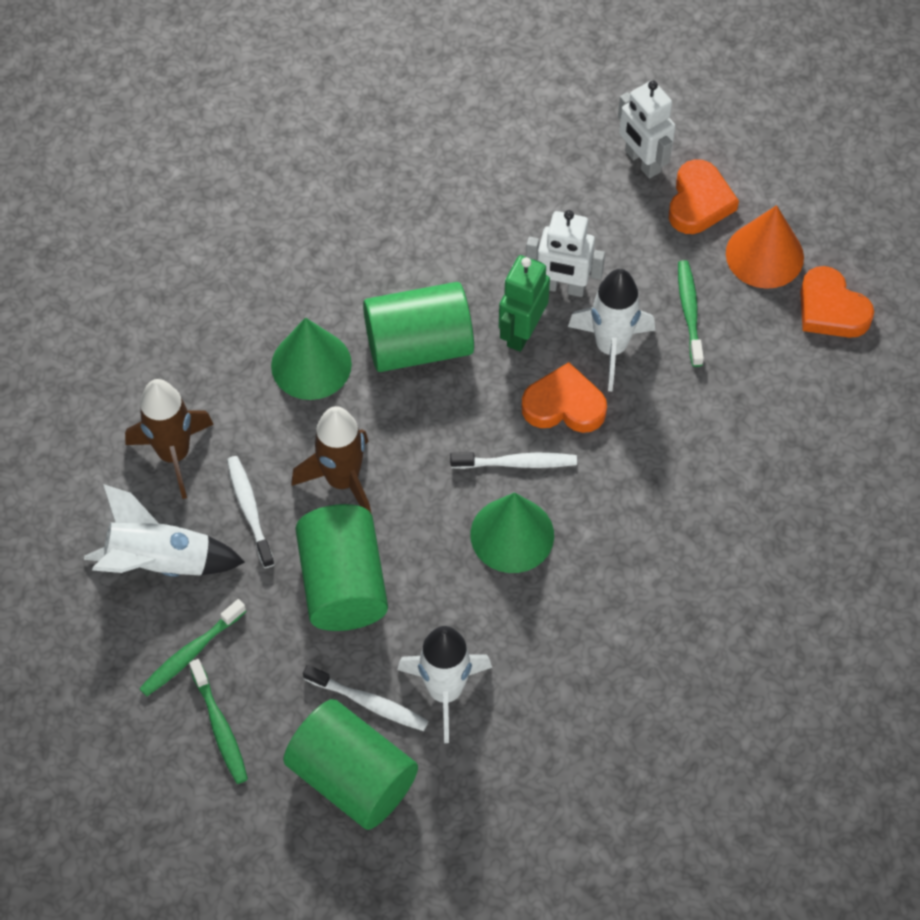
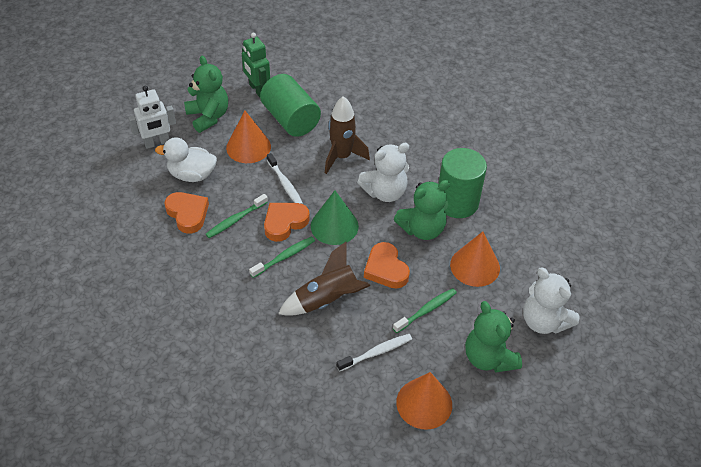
green cone: 2 -> 1
green cylinder: 3 -> 2
green teddy bear: 0 -> 3
orange cone: 1 -> 3
white duck: 0 -> 1
white robot: 2 -> 1
white rocket: 3 -> 0
white teddy bear: 0 -> 2
white toothbrush: 3 -> 2

